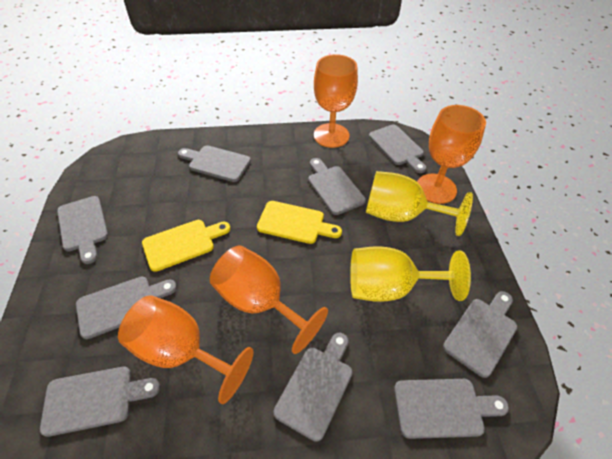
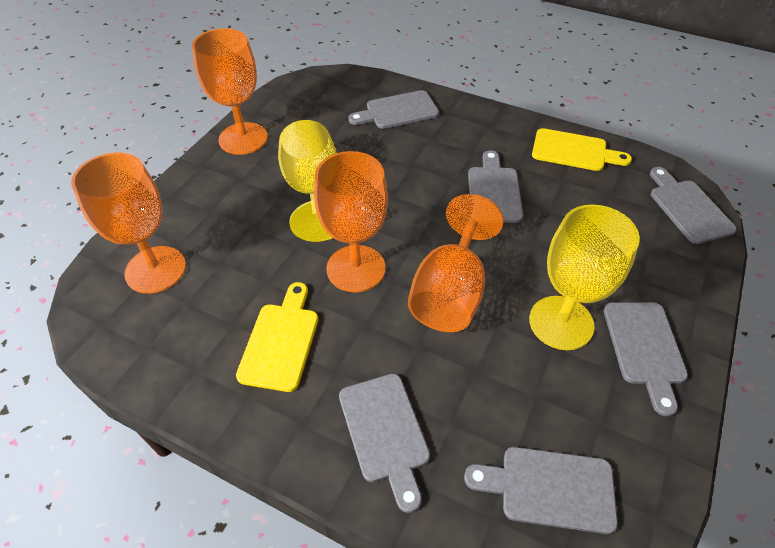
grey cutting board: 9 -> 6

